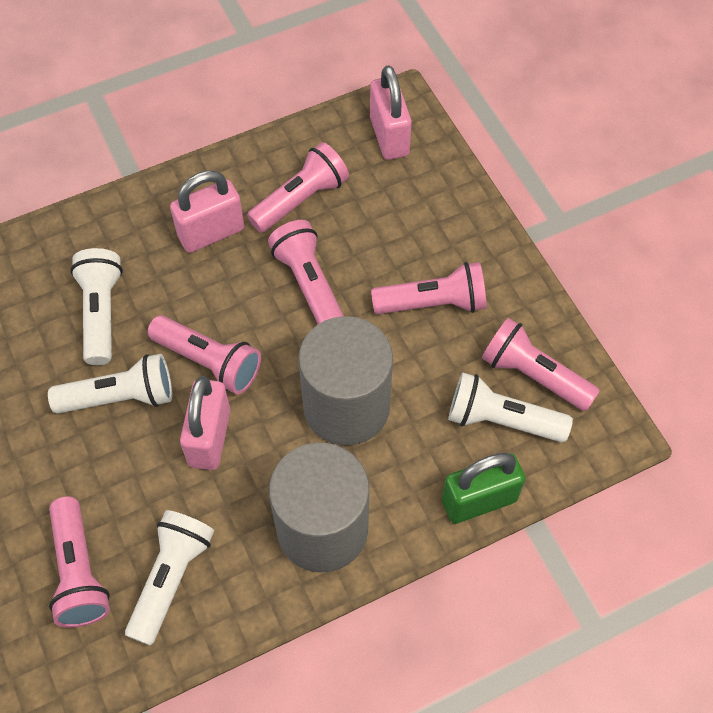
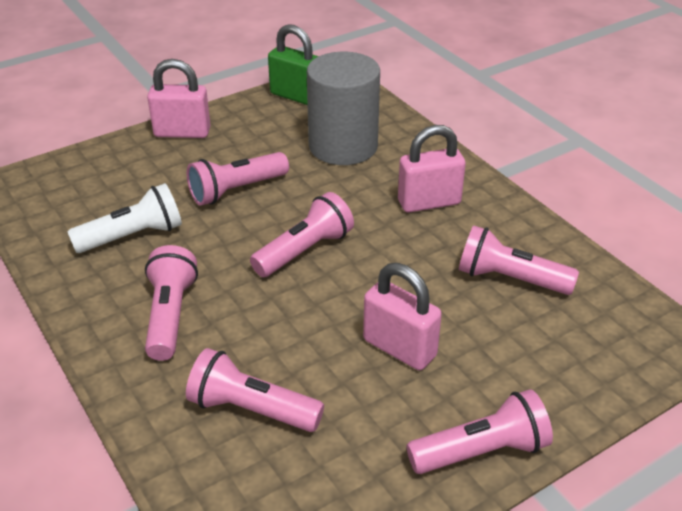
grey cylinder: 2 -> 1
white flashlight: 4 -> 1

